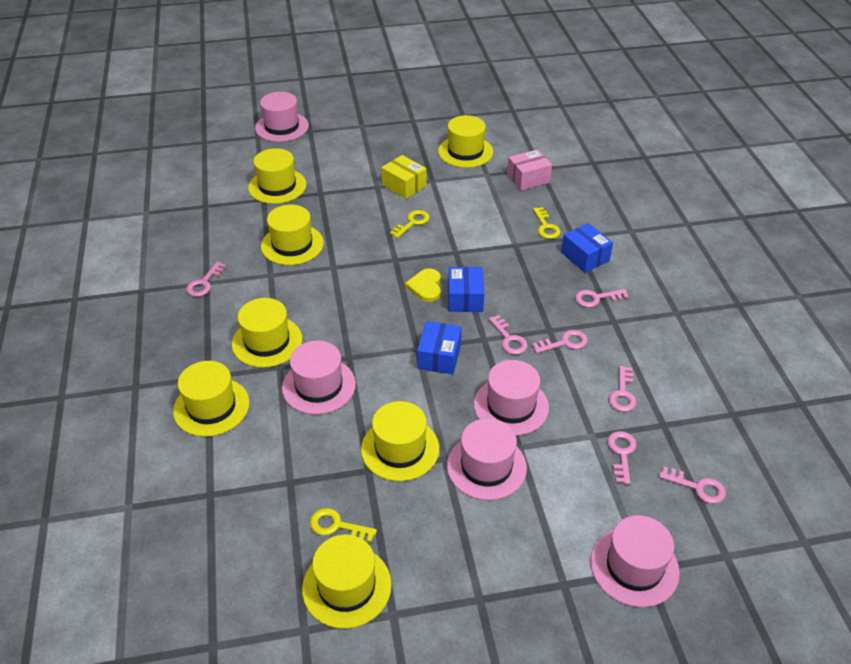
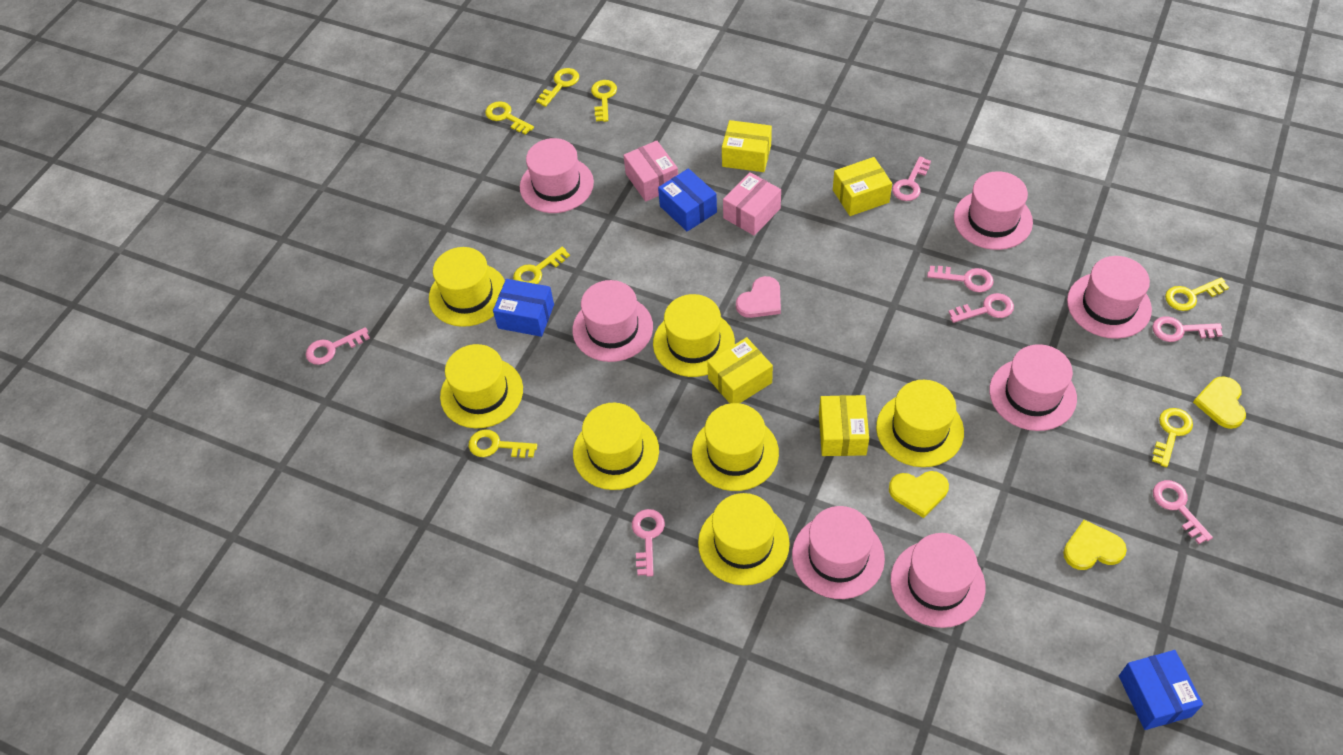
pink box: 1 -> 2
pink hat: 5 -> 7
pink heart: 0 -> 1
yellow box: 1 -> 4
yellow heart: 1 -> 3
yellow key: 3 -> 7

